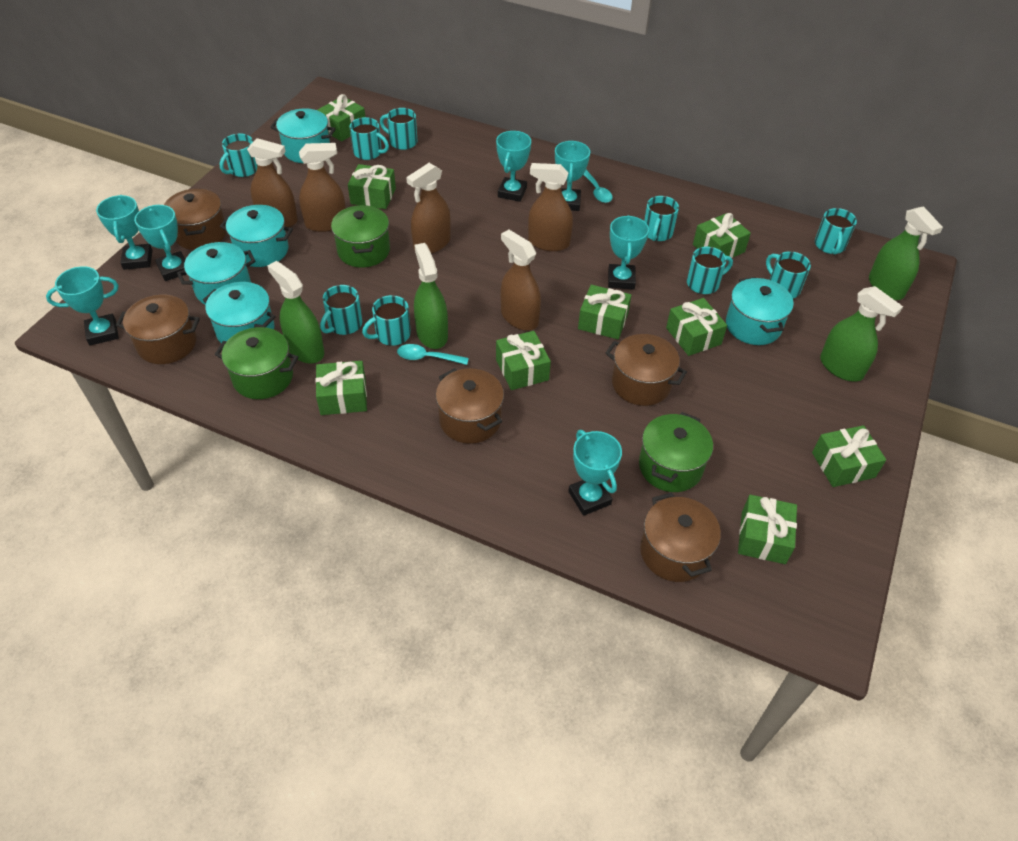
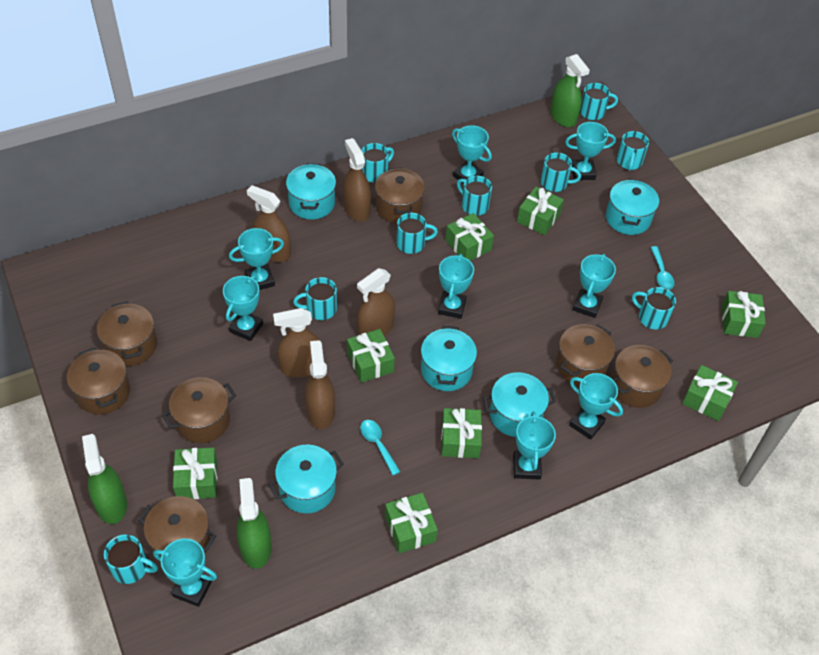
brown pot: 5 -> 7
green gift: 9 -> 8
green pot: 3 -> 0
green spray bottle: 4 -> 3
turquoise trophy: 7 -> 9

